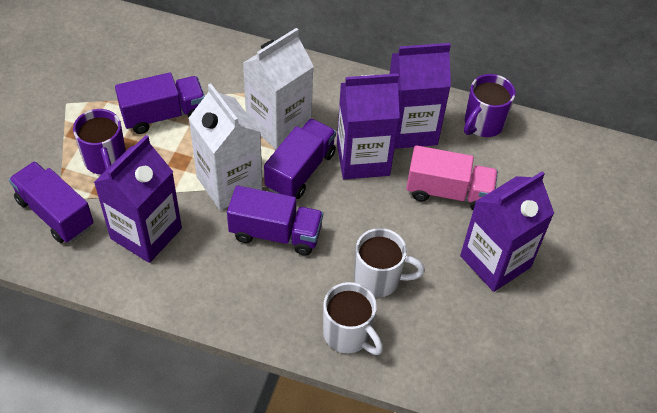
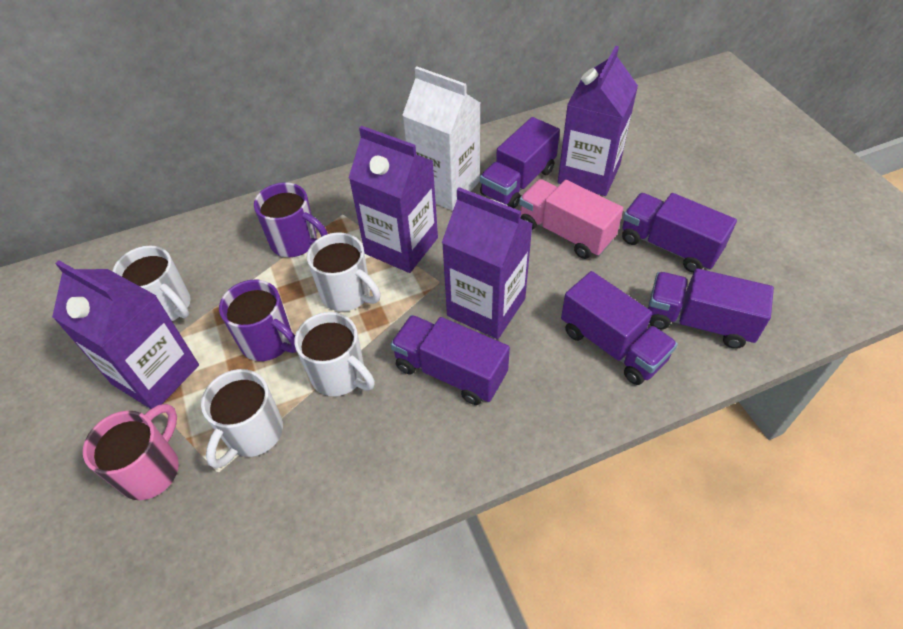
pink mug: 0 -> 1
purple truck: 4 -> 5
white carton: 2 -> 1
white mug: 2 -> 4

